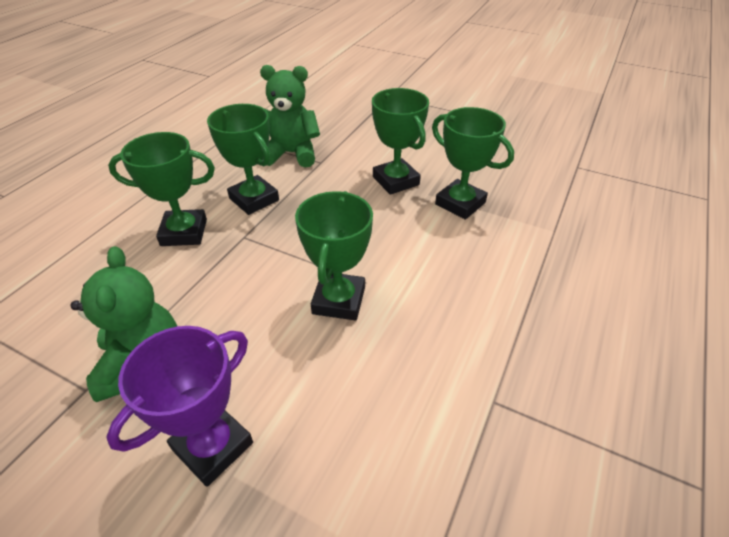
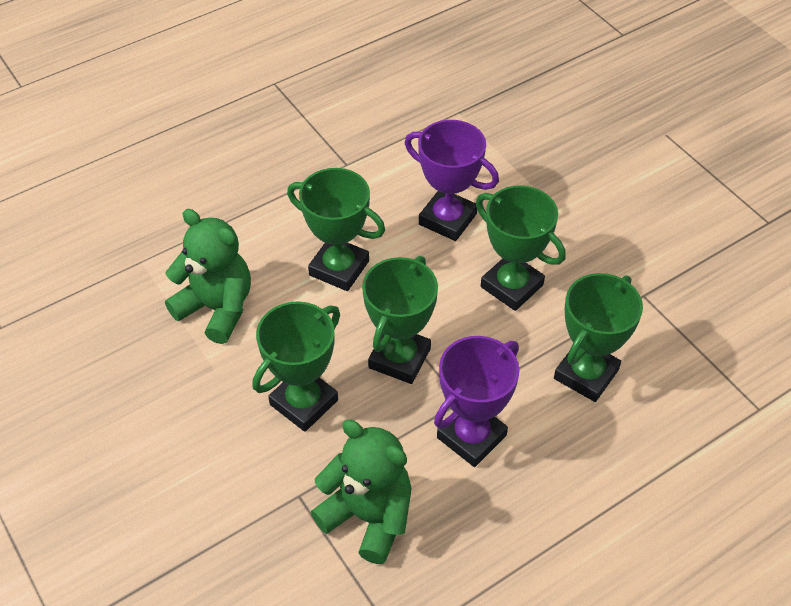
purple trophy: 1 -> 2

